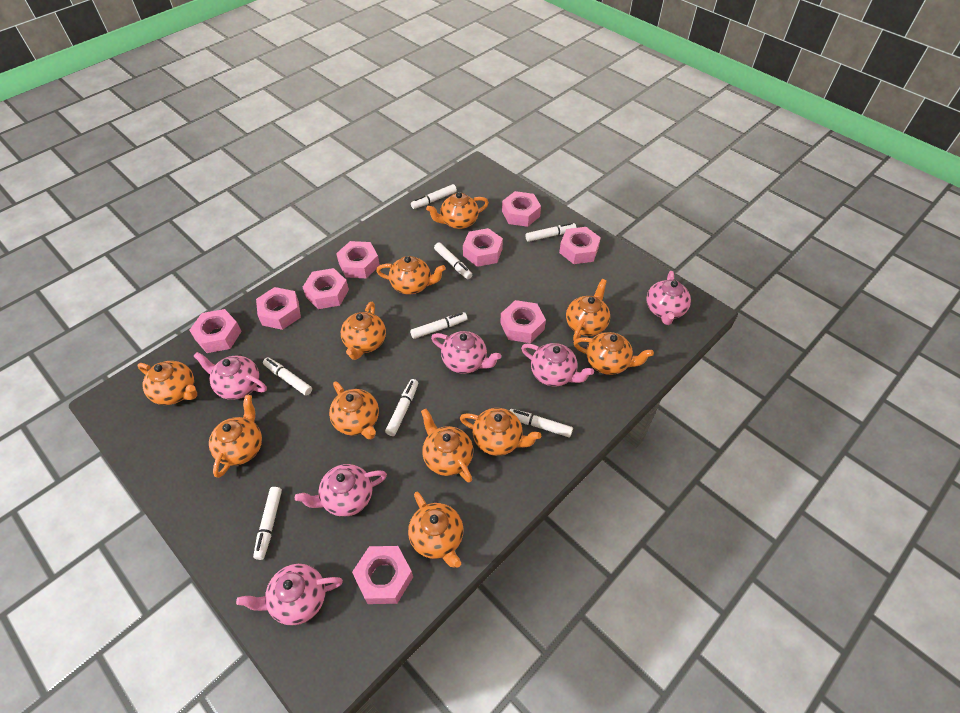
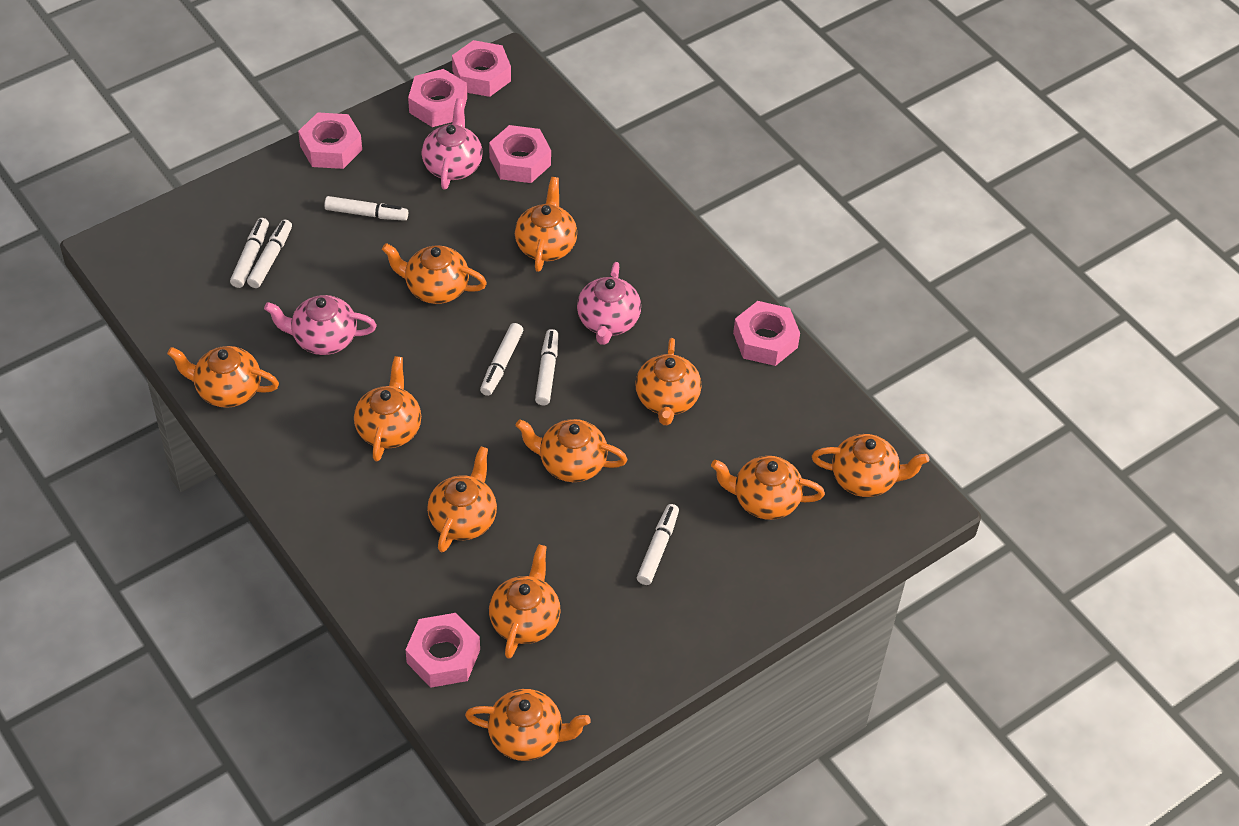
pink nut: 9 -> 6
pink teapot: 6 -> 3
white marker: 8 -> 6

